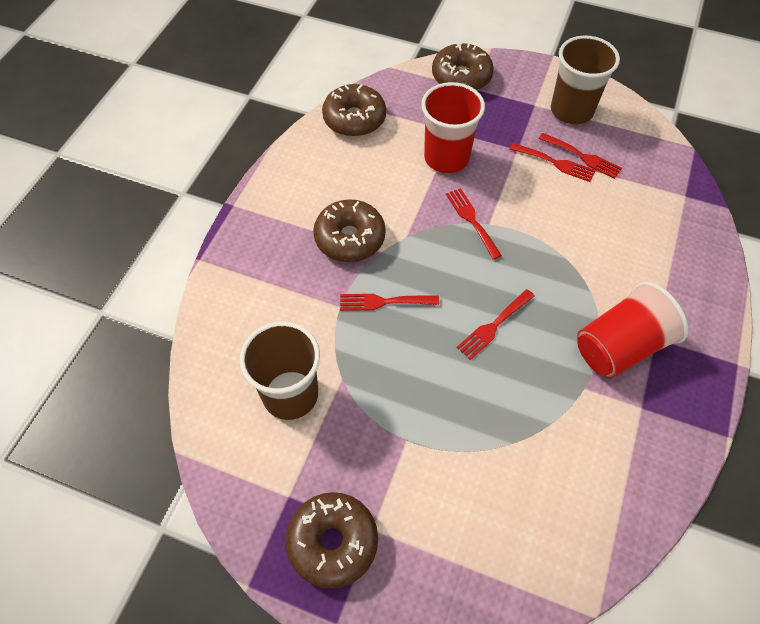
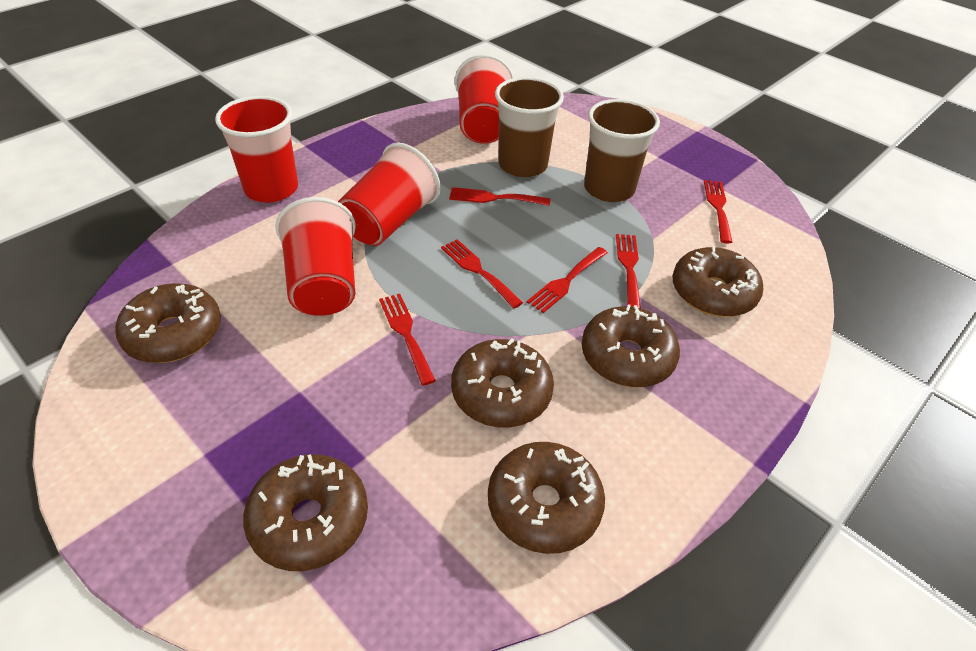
brown donut: 4 -> 6
red cup: 2 -> 4
red fork: 5 -> 6

